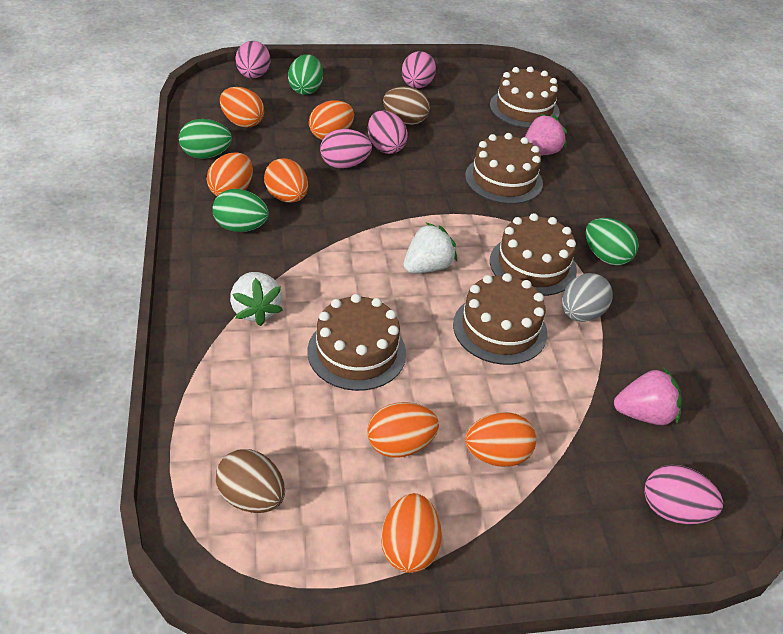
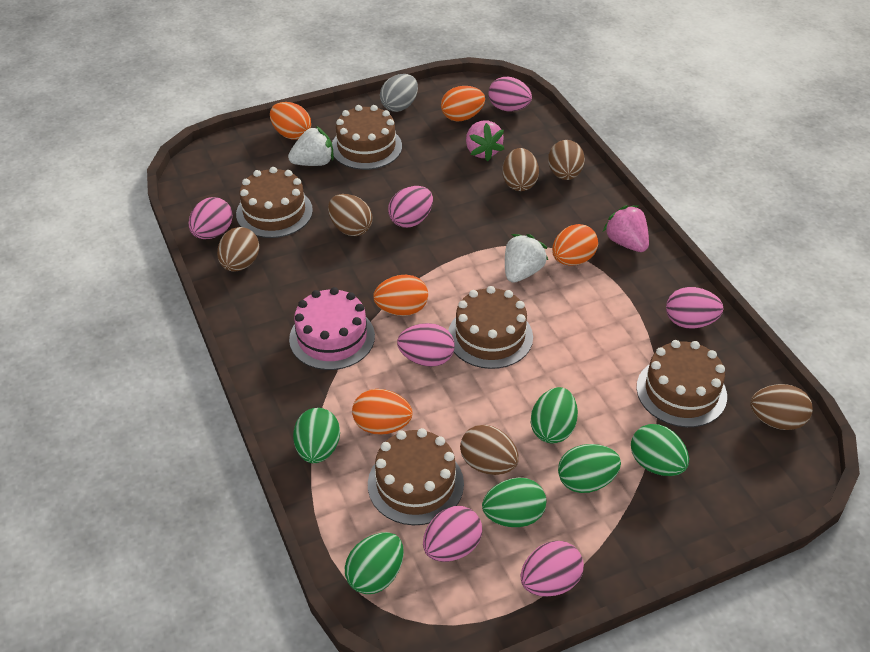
brown egg: 2 -> 6
green egg: 4 -> 6
orange egg: 7 -> 5
pink cake: 0 -> 1
pink egg: 5 -> 7

